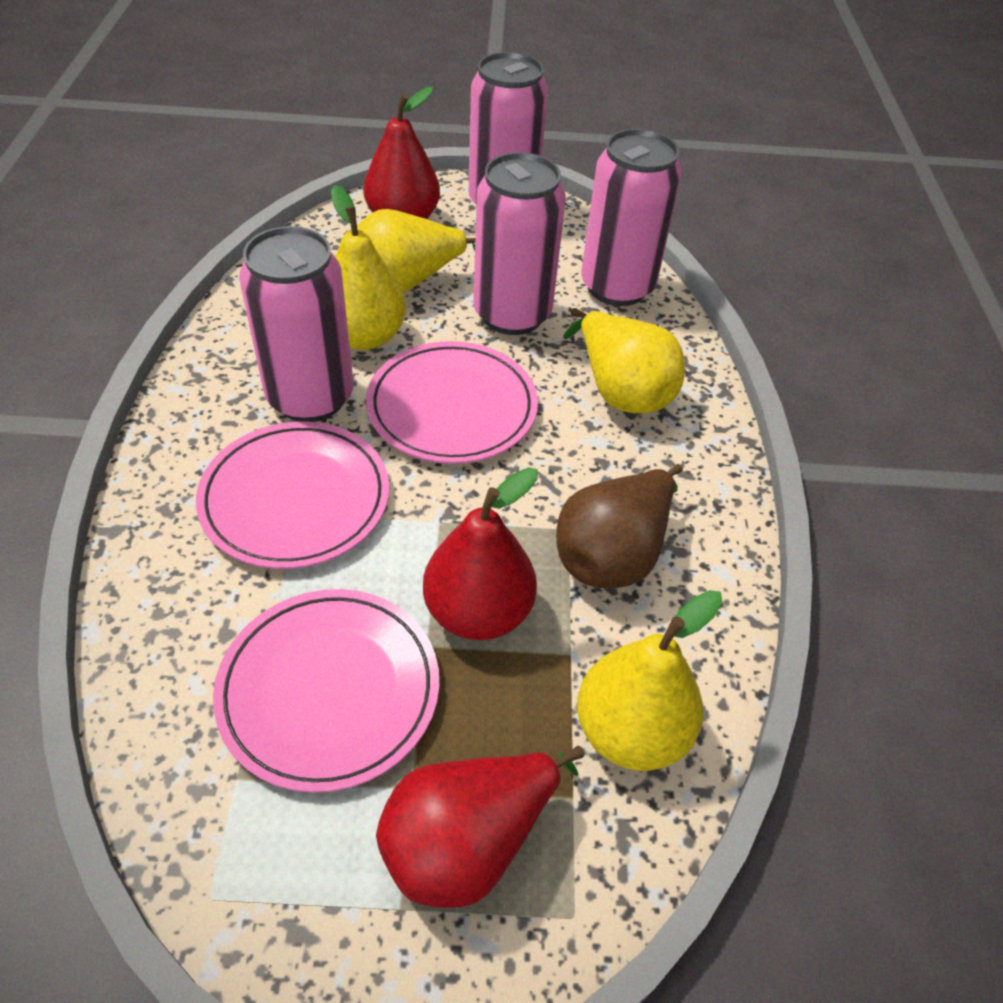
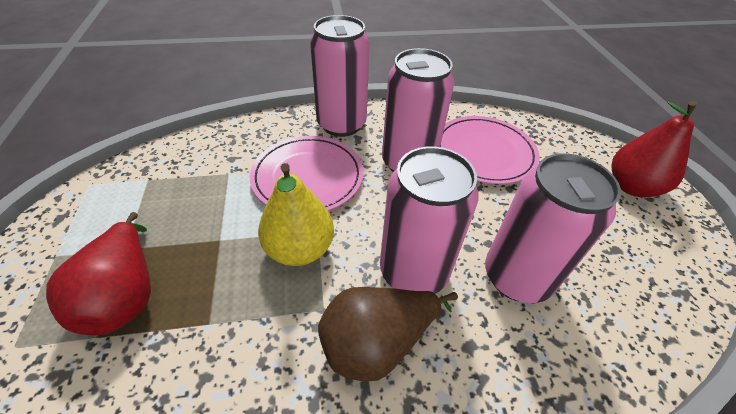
pink plate: 3 -> 2
red pear: 3 -> 2
yellow pear: 4 -> 1

